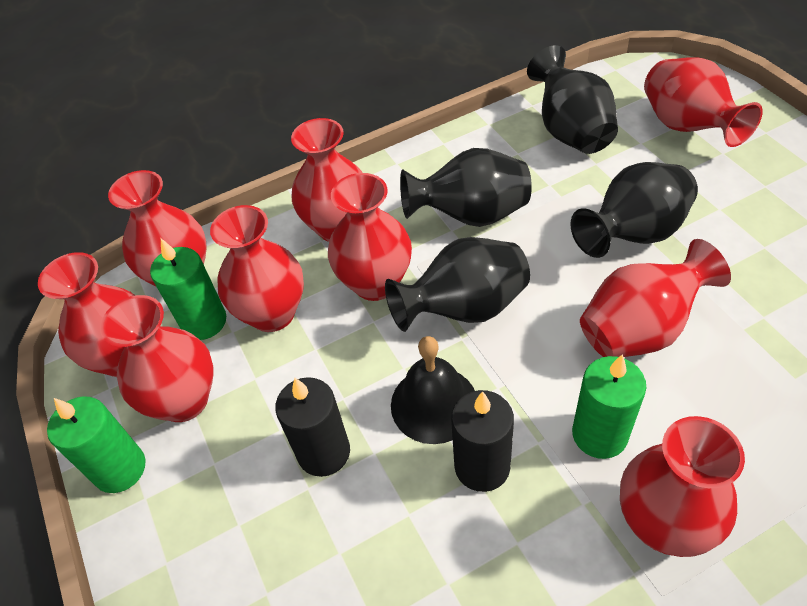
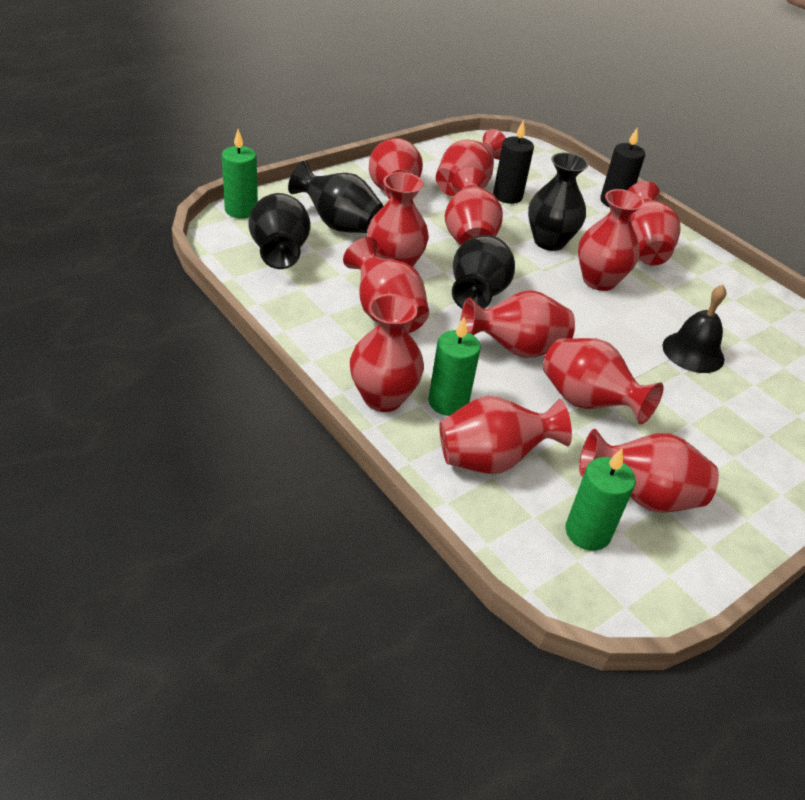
red vase: 9 -> 12

